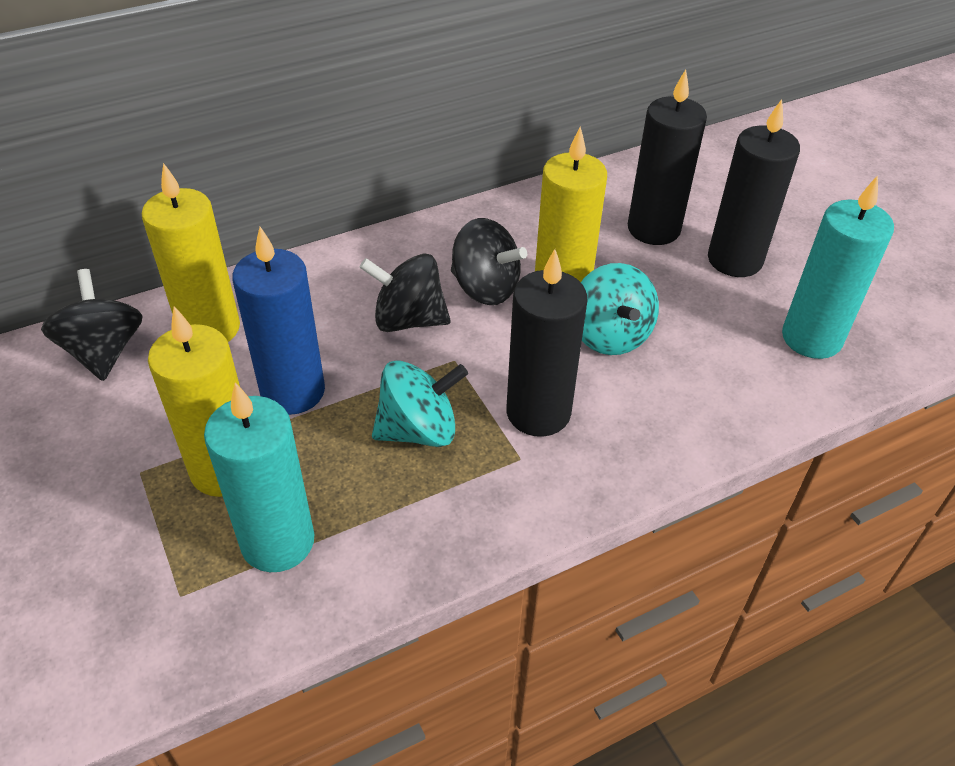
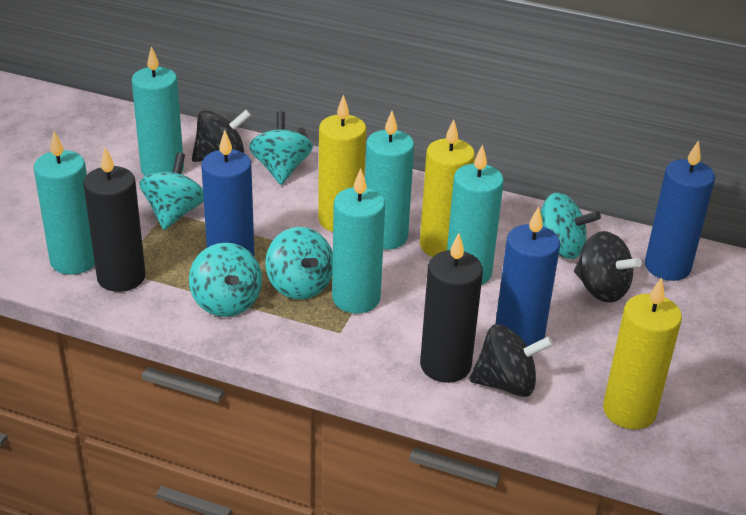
black candle: 3 -> 2
blue candle: 1 -> 3
turquoise candle: 2 -> 5
turquoise spinning top: 2 -> 5

